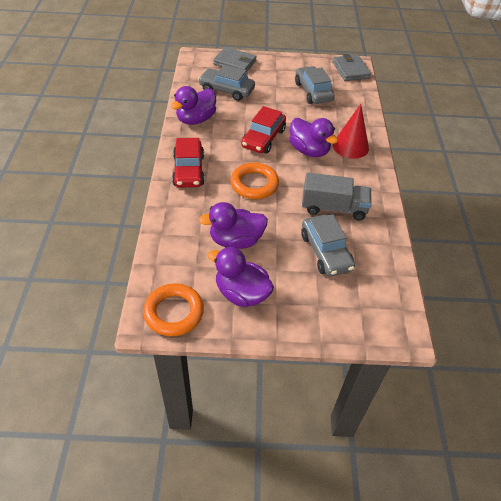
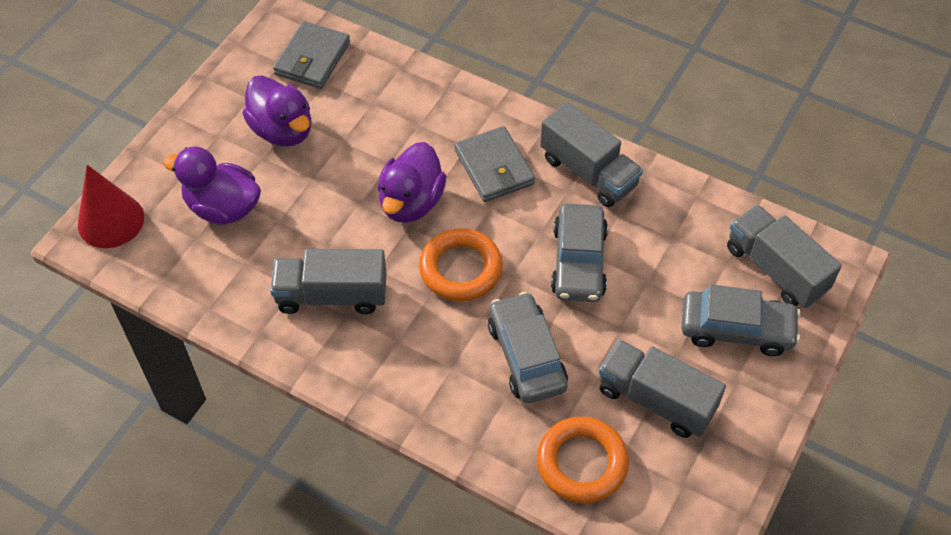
grey truck: 1 -> 4
purple duck: 4 -> 3
red car: 2 -> 0

